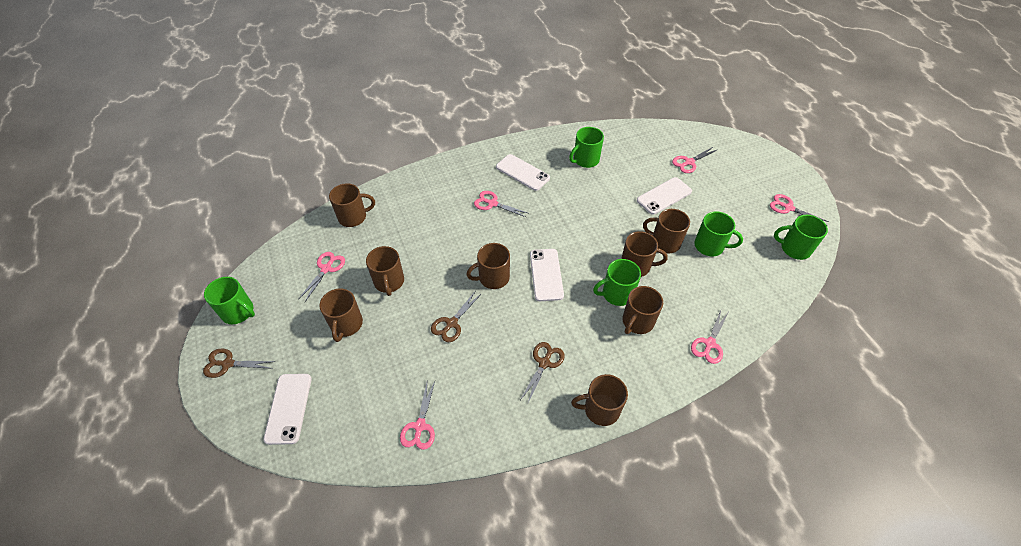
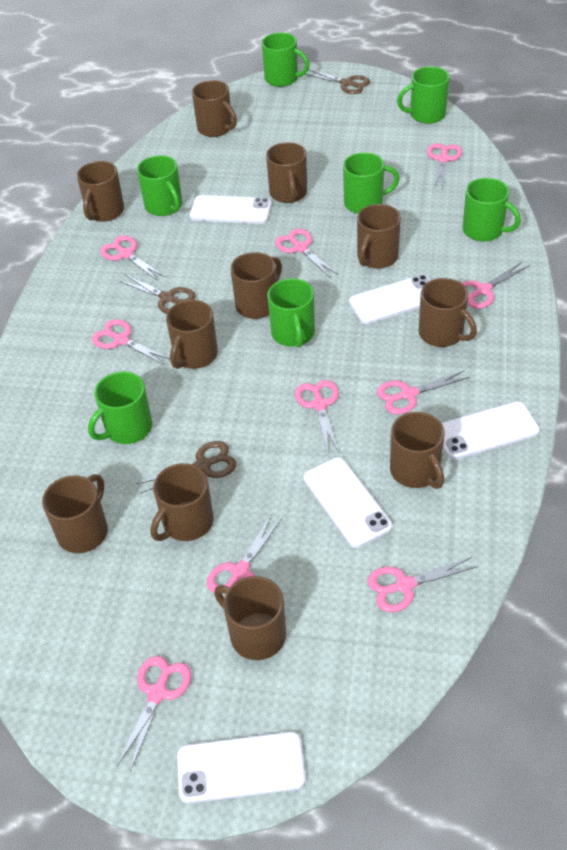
brown mug: 8 -> 11
green mug: 5 -> 7
pink scissors: 6 -> 10
white phone: 4 -> 5

